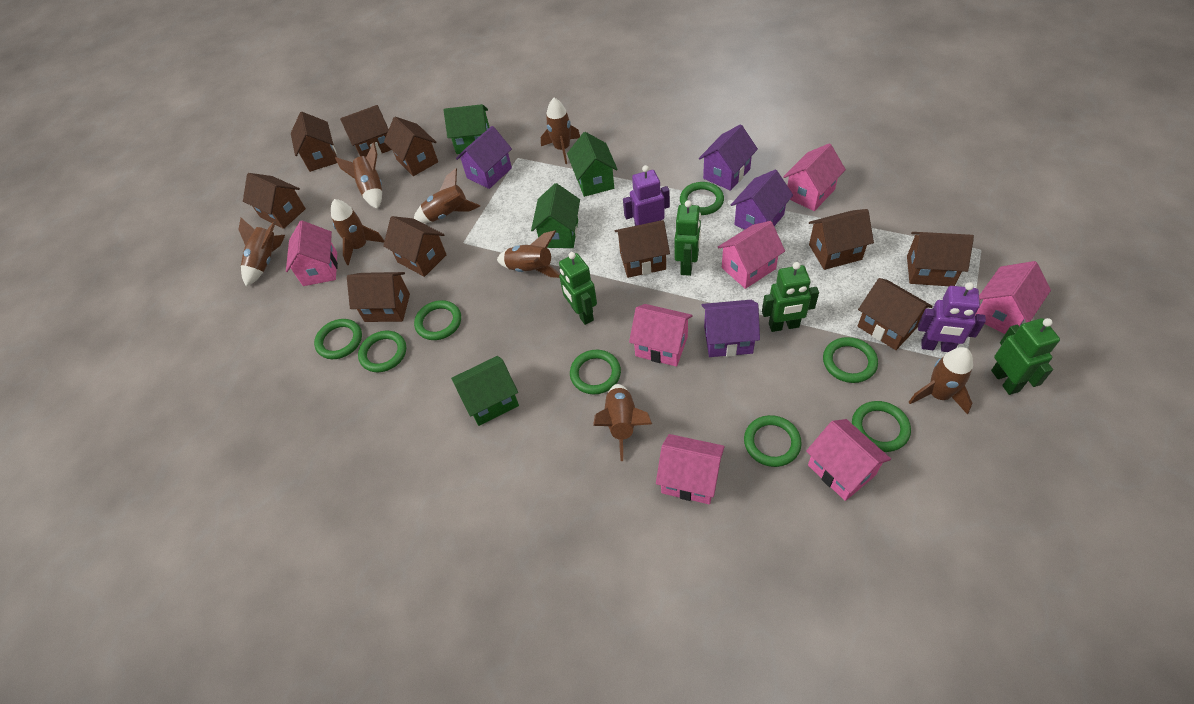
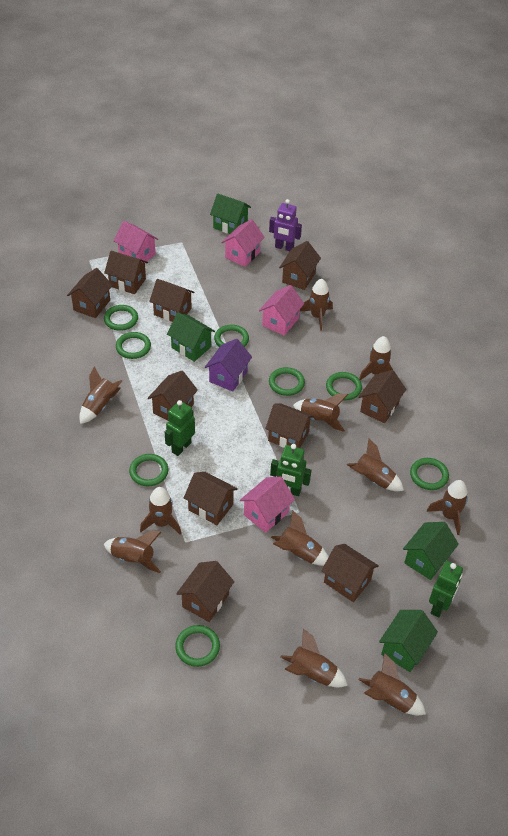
brown rocket: 8 -> 11
green robot: 4 -> 3
pink house: 7 -> 4
purple house: 4 -> 1
purple robot: 2 -> 1

